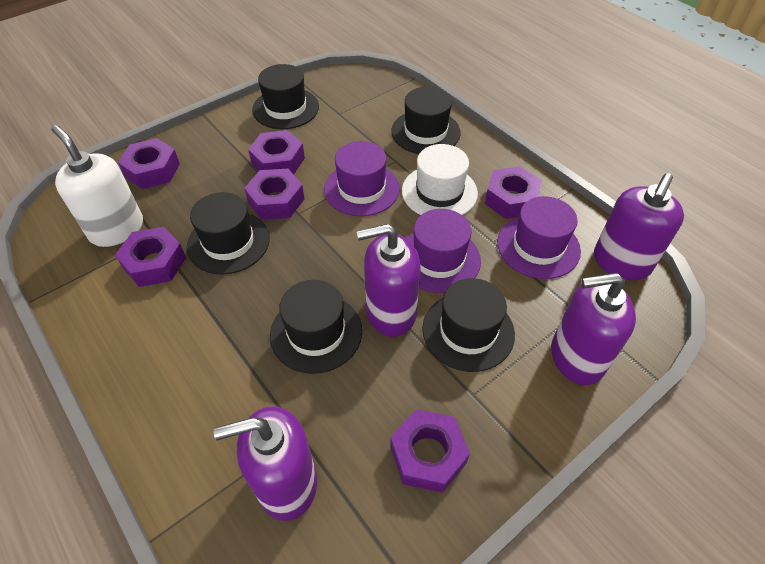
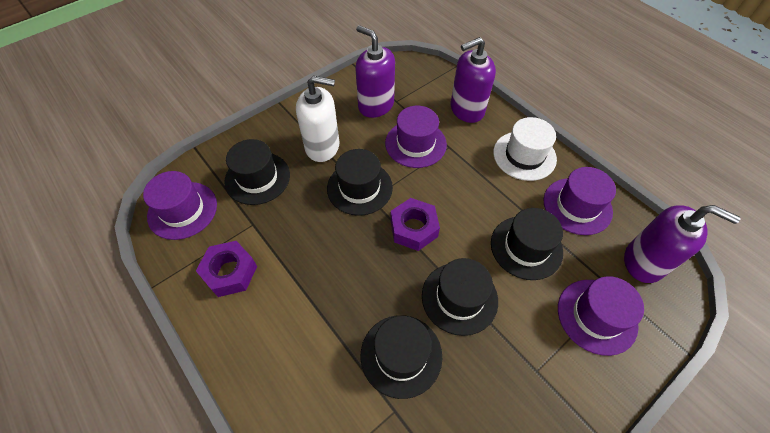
purple hat: 3 -> 4
purple nut: 6 -> 2
purple soap dispenser: 4 -> 3

